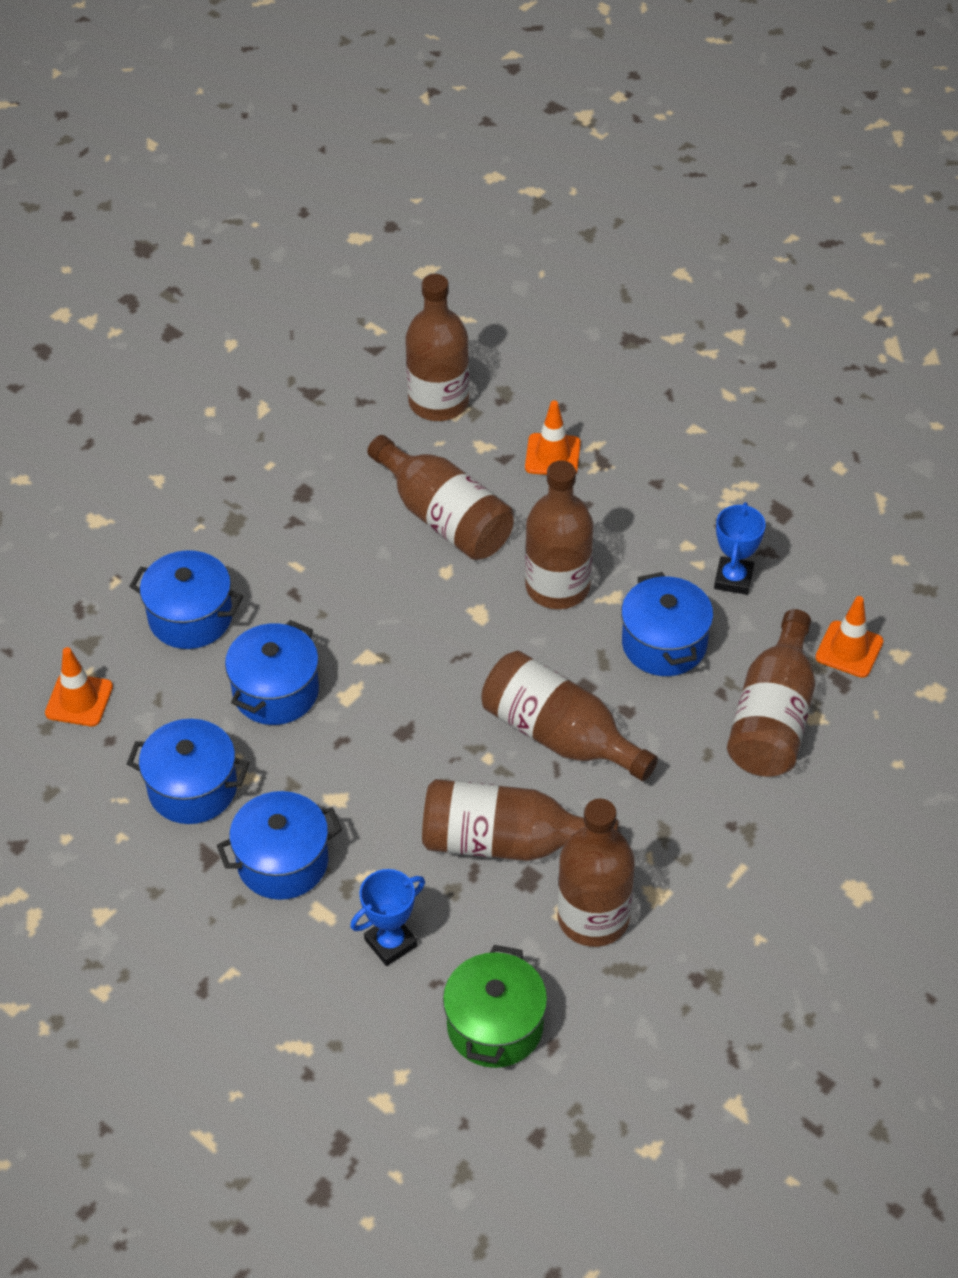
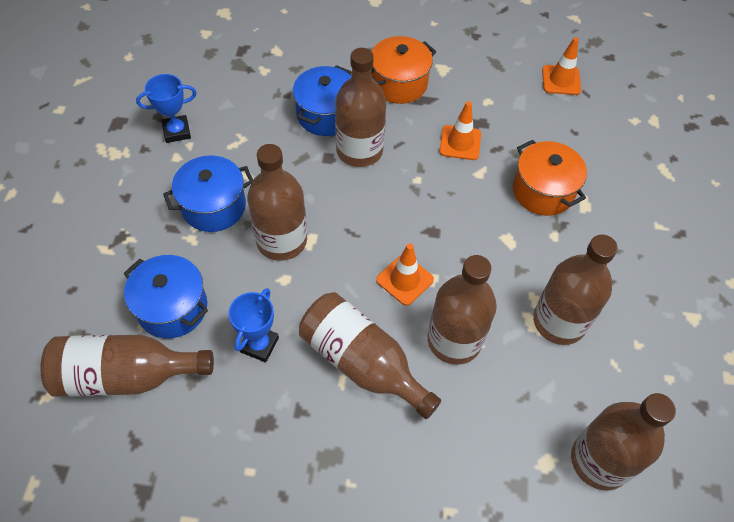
blue pot: 5 -> 3
green pot: 1 -> 0
orange pot: 0 -> 2

